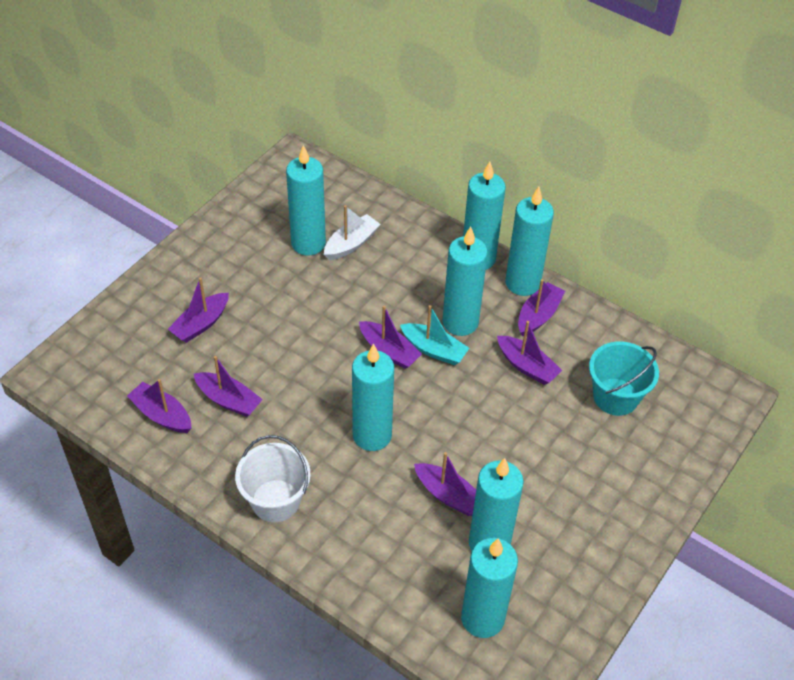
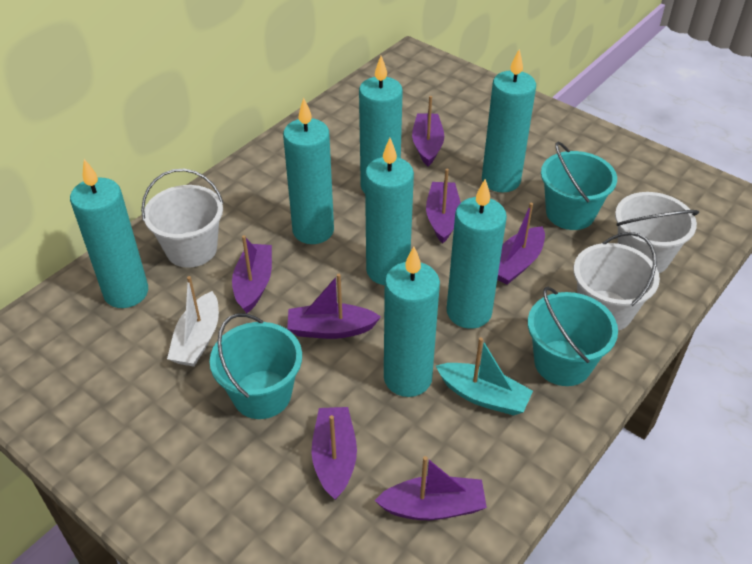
turquoise bucket: 1 -> 3
white bucket: 1 -> 3

